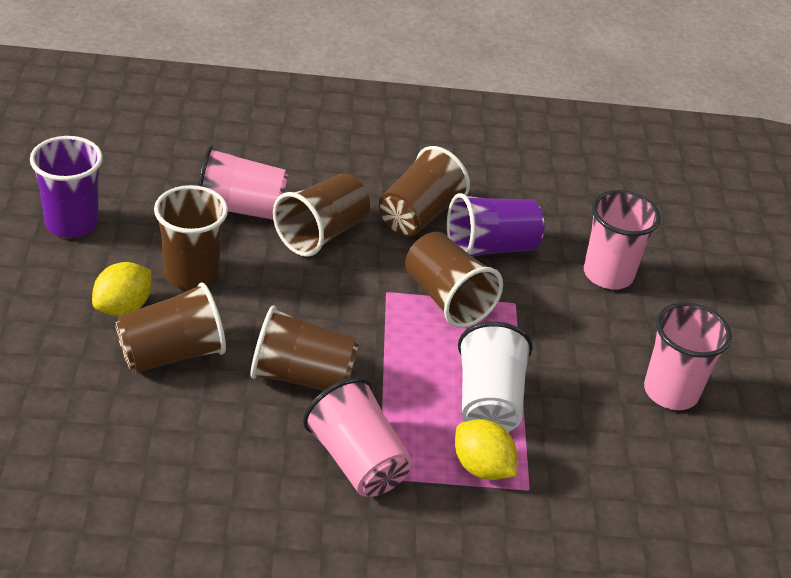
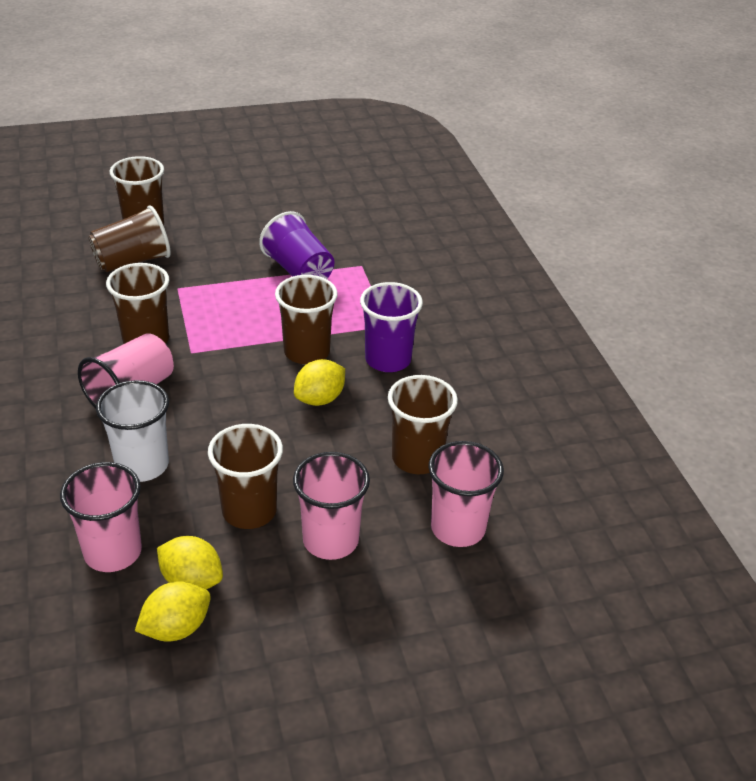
yellow lemon: 2 -> 3

